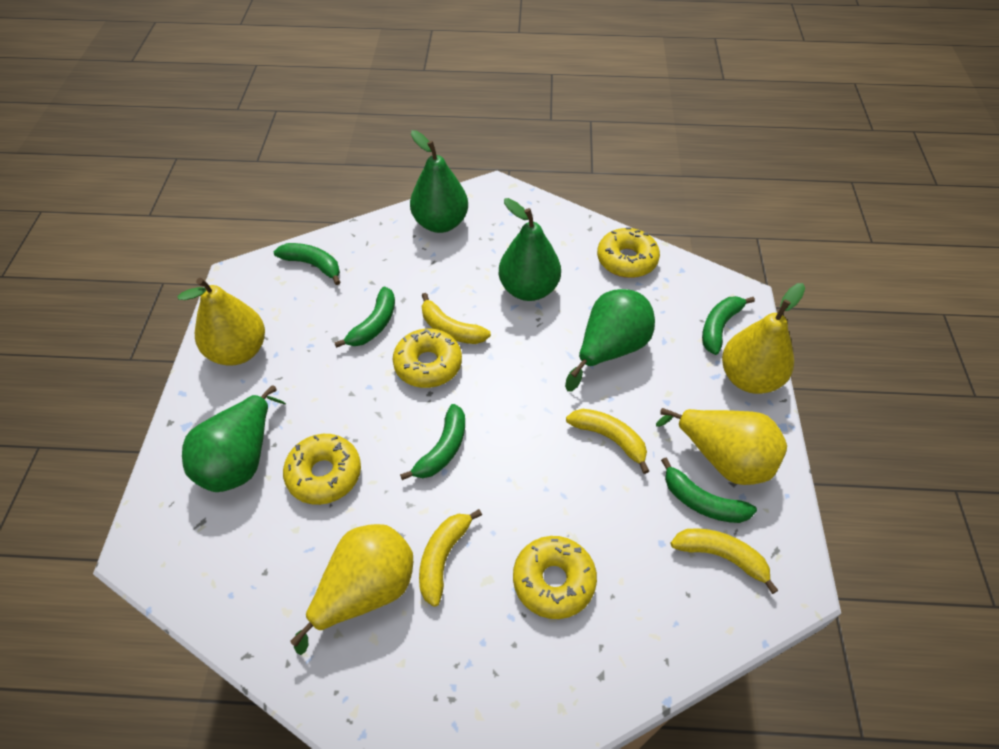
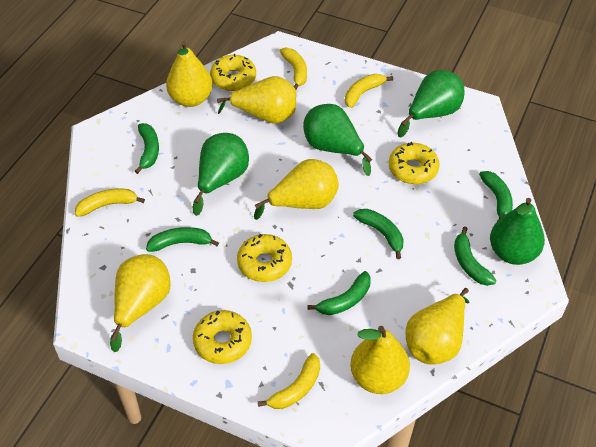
green banana: 5 -> 6
yellow pear: 4 -> 6

